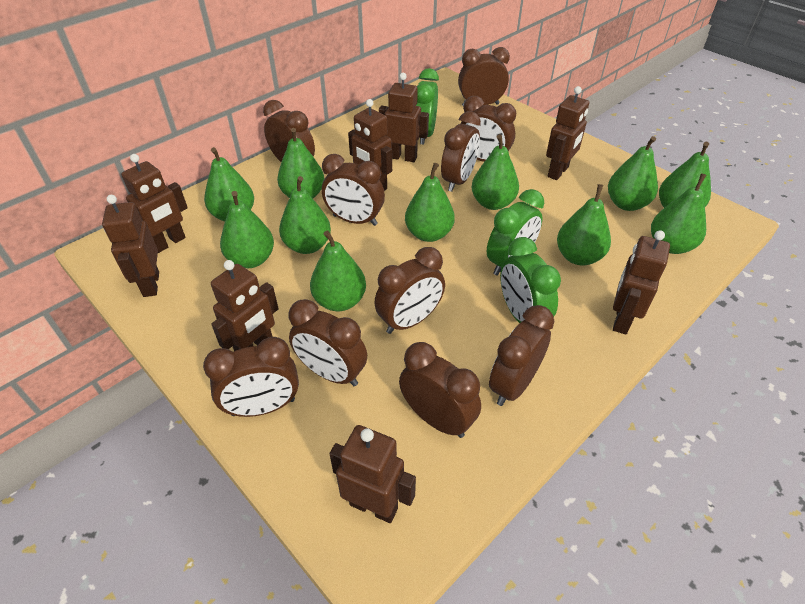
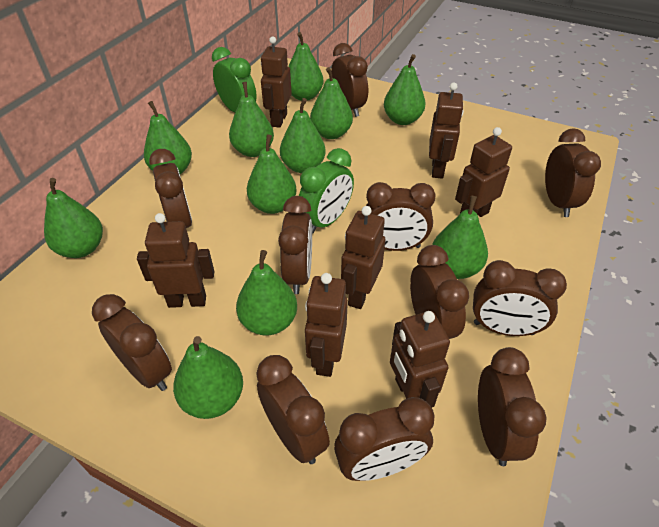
brown clock: 10 -> 11
brown robot: 8 -> 7
green clock: 3 -> 2

